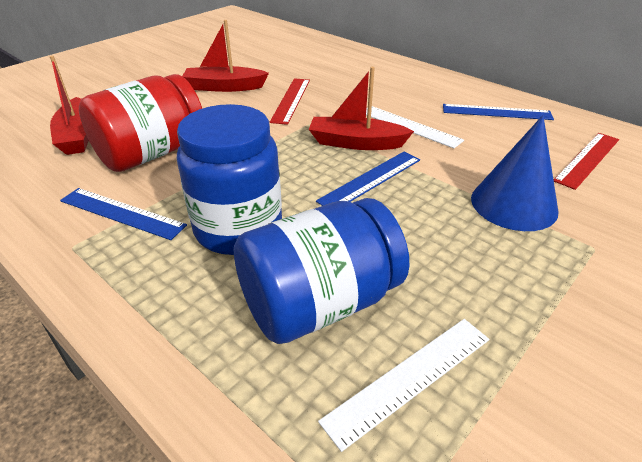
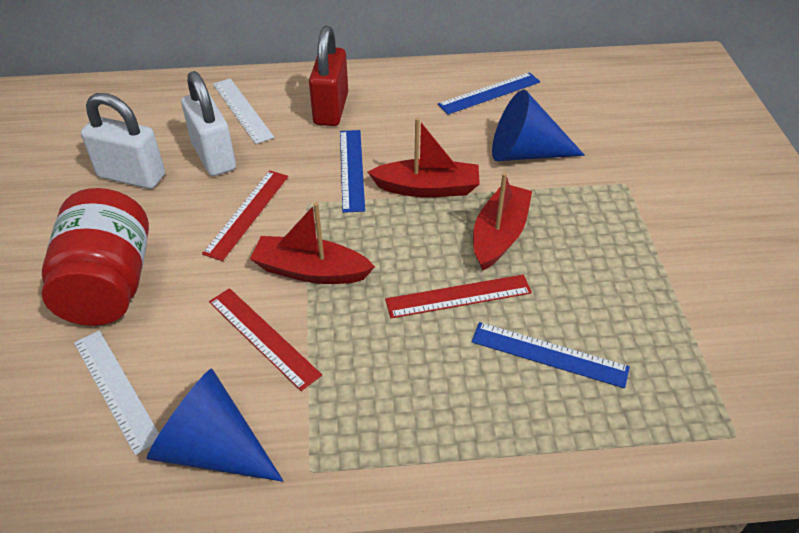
blue cone: 1 -> 2
blue jar: 2 -> 0
red padlock: 0 -> 1
red ruler: 2 -> 3
white padlock: 0 -> 2

